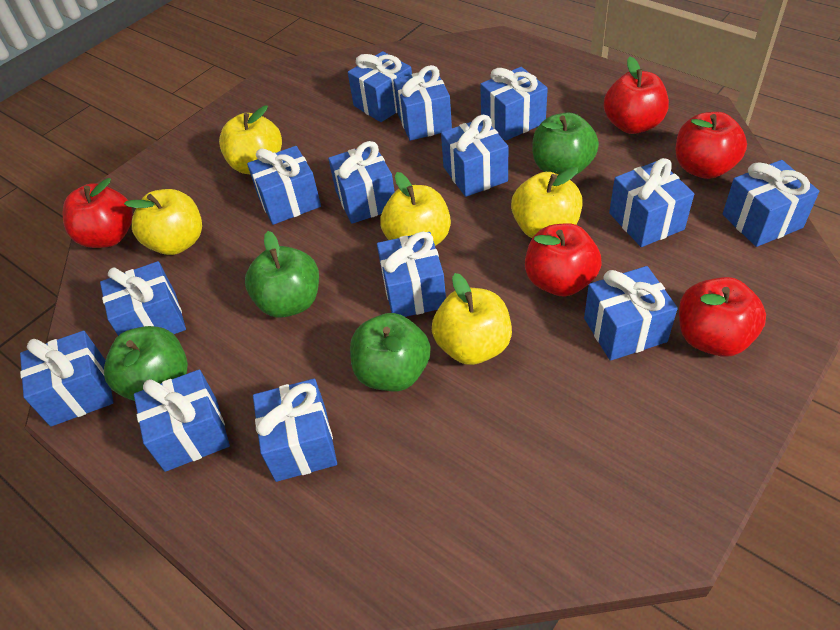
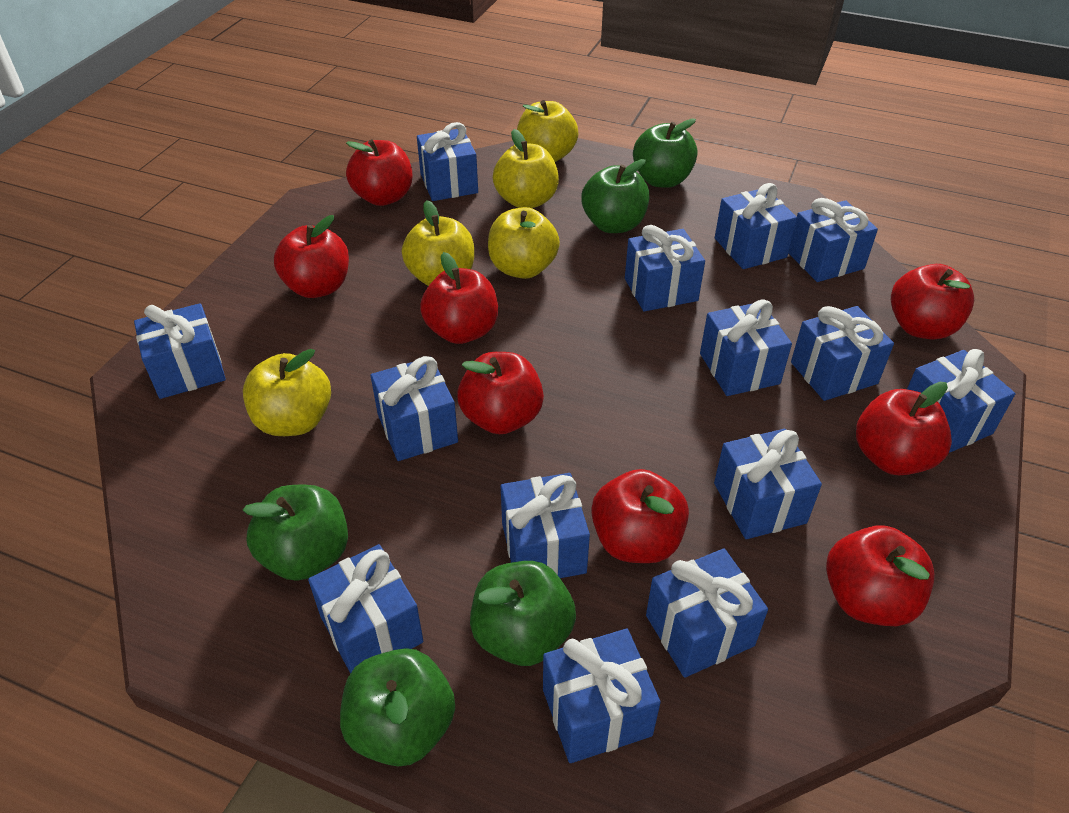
green apple: 4 -> 5
red apple: 5 -> 8

